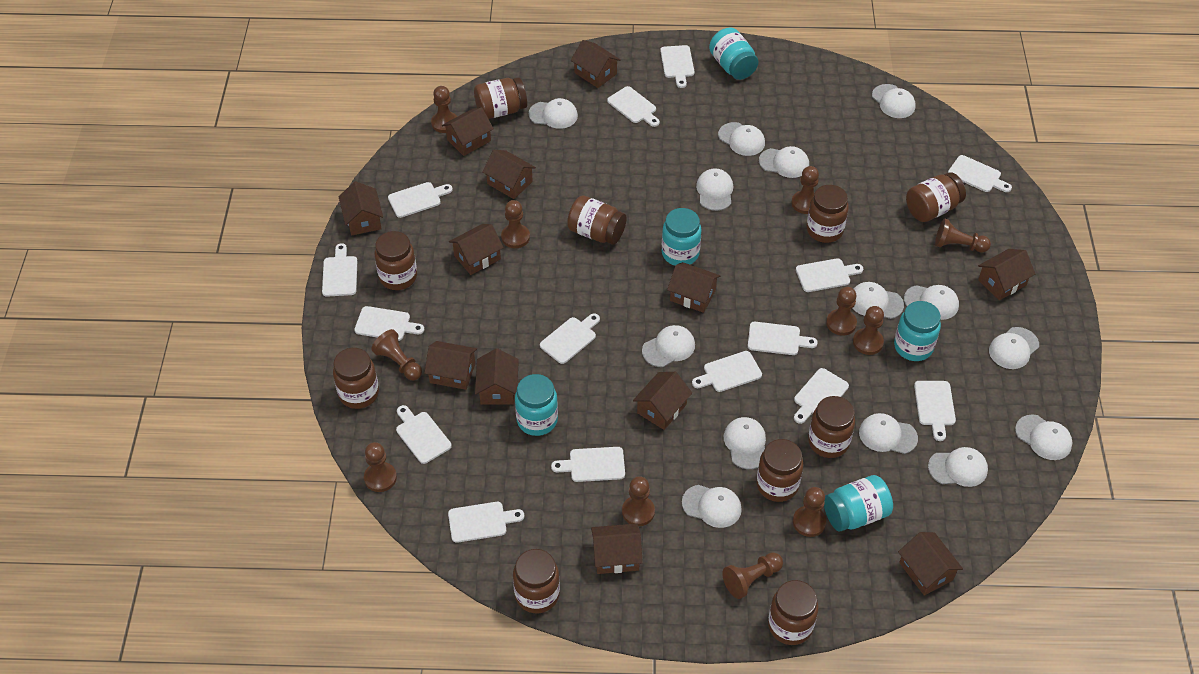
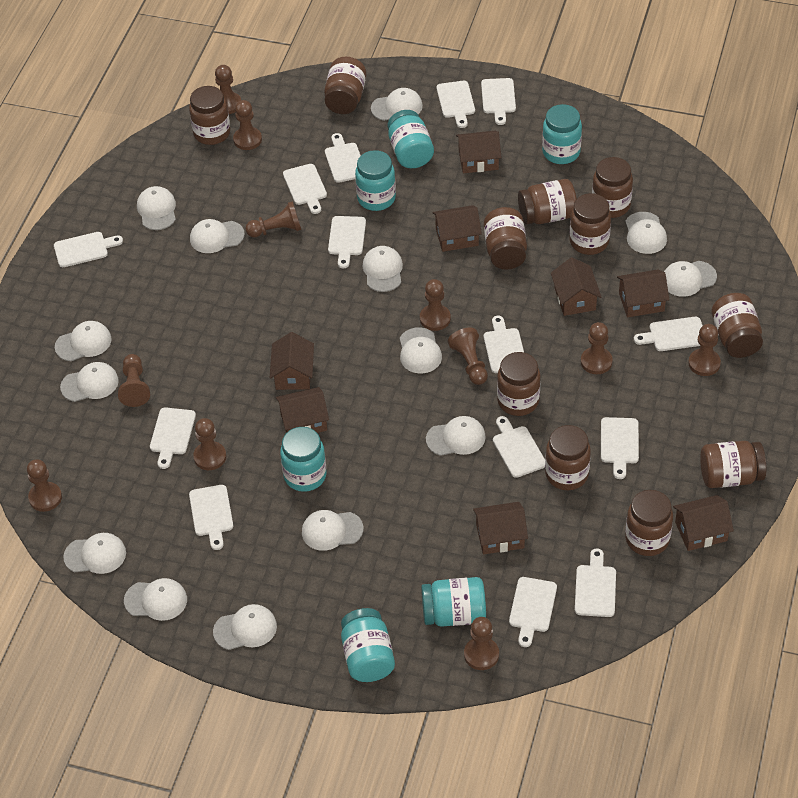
brown house: 12 -> 8
brown jar: 10 -> 11
turquoise jar: 5 -> 6
white cutting board: 15 -> 14

